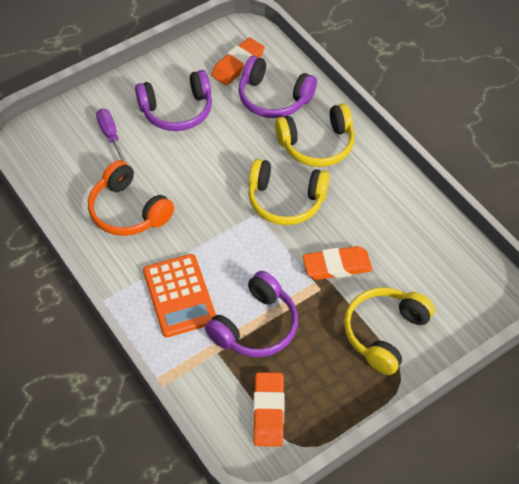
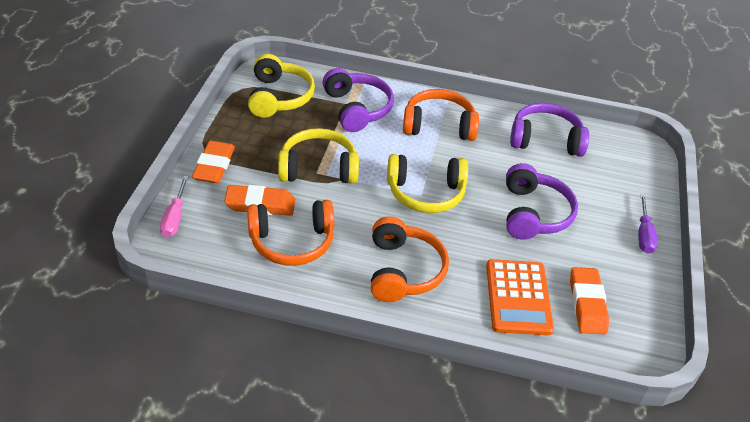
orange headphones: 1 -> 3
pink screwdriver: 0 -> 1

